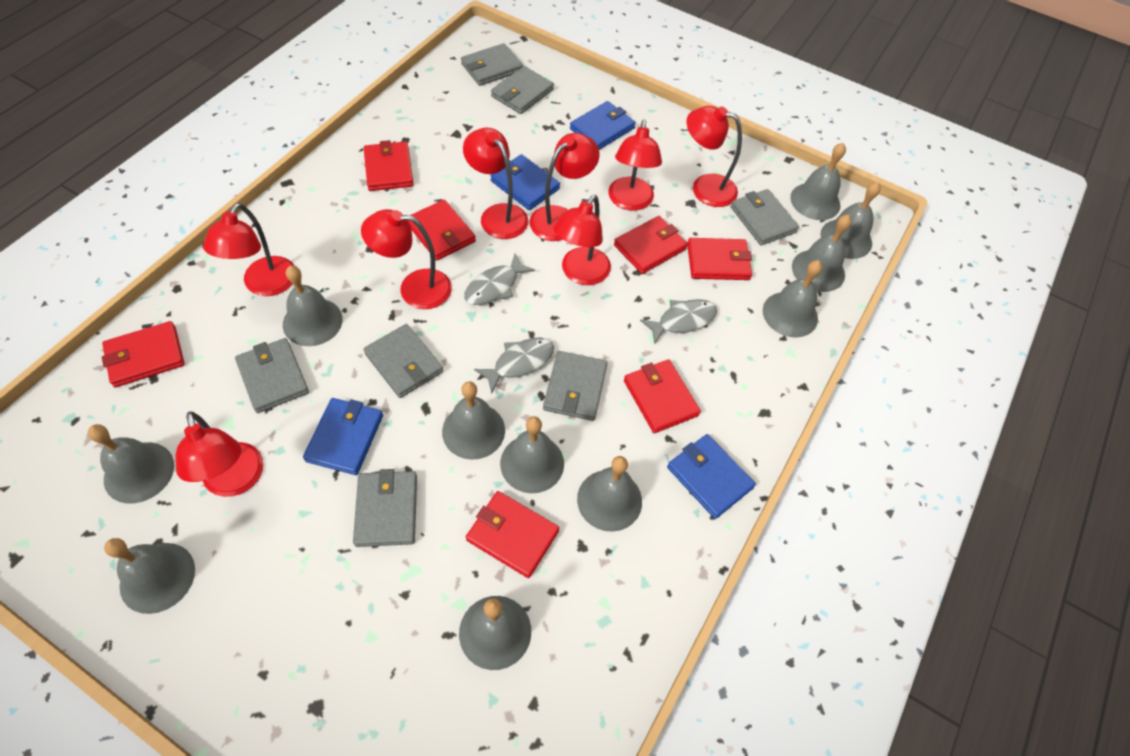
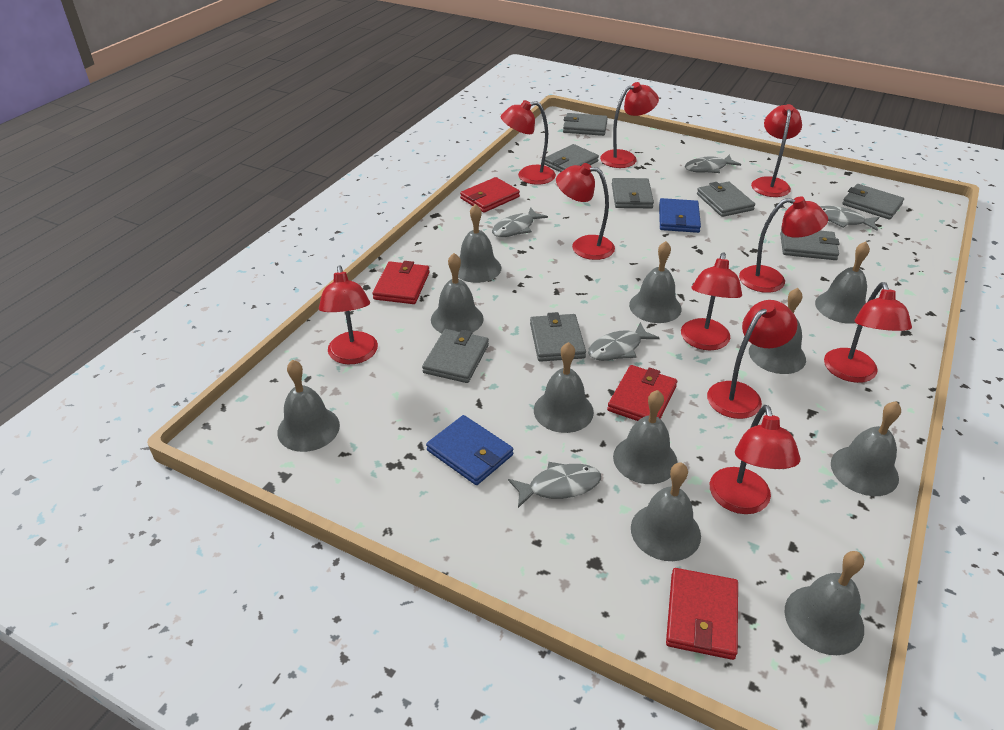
blue wallet: 4 -> 2
grey fish: 3 -> 5
grey wallet: 7 -> 8
red lamp: 8 -> 10
red wallet: 7 -> 4

